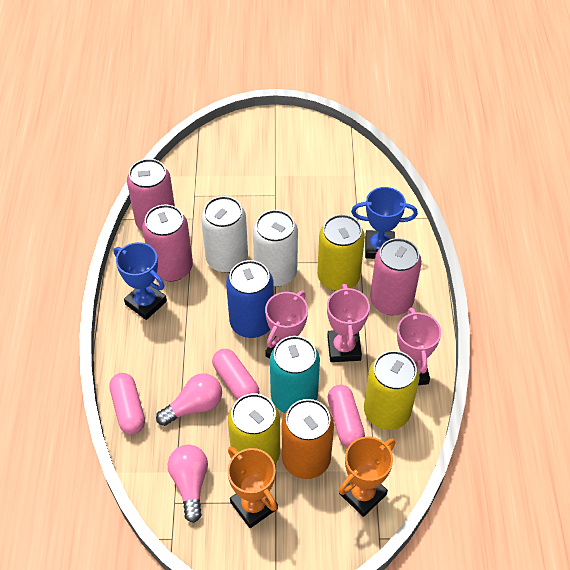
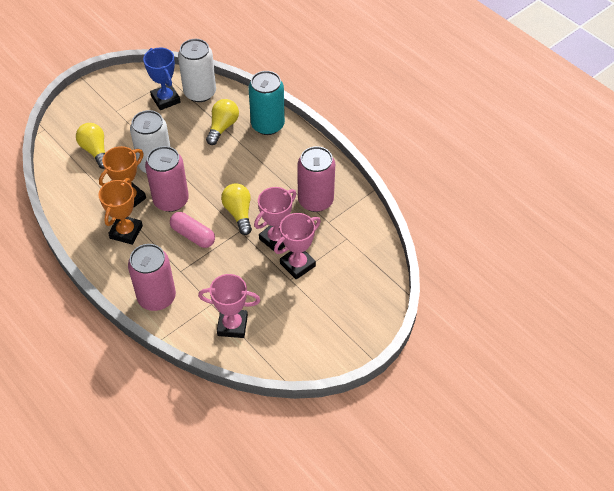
blue can: 1 -> 0
blue trophy: 2 -> 1
orange can: 1 -> 0
pink capsule: 3 -> 1
pink light bulb: 2 -> 0
yellow can: 3 -> 0
yellow light bulb: 0 -> 3

